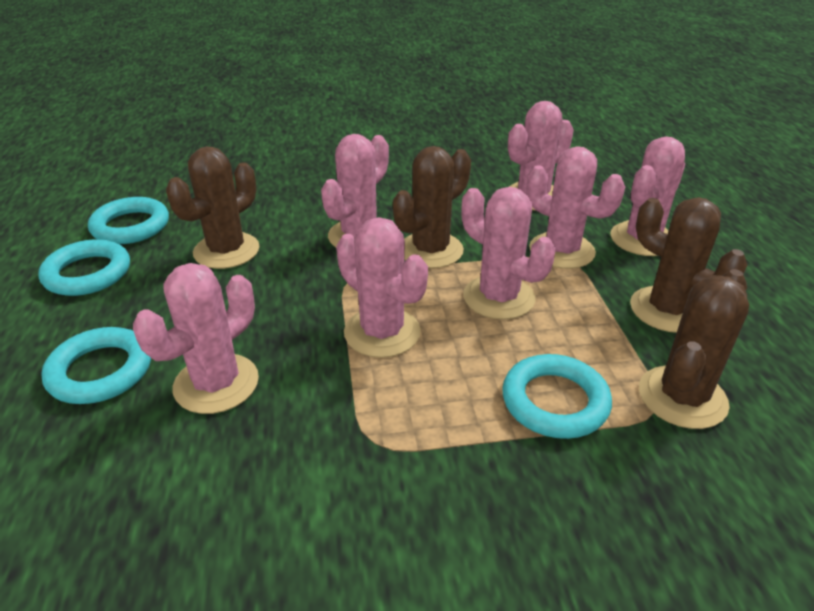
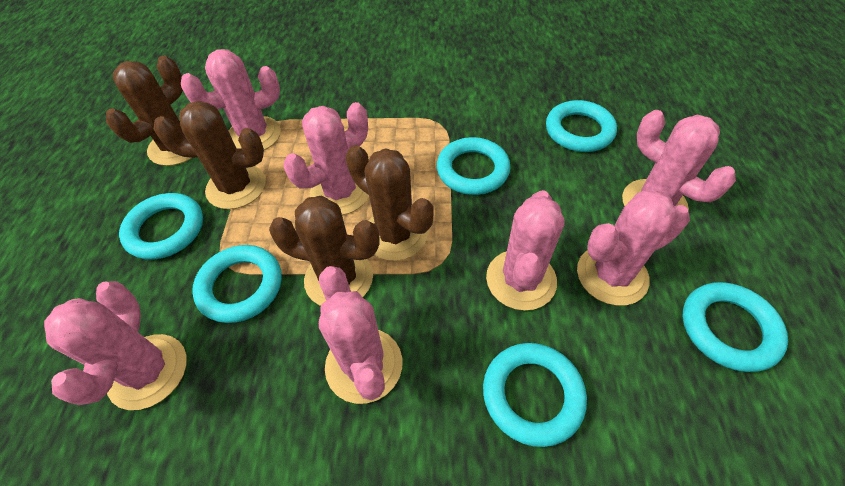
turquoise ring: 4 -> 6

